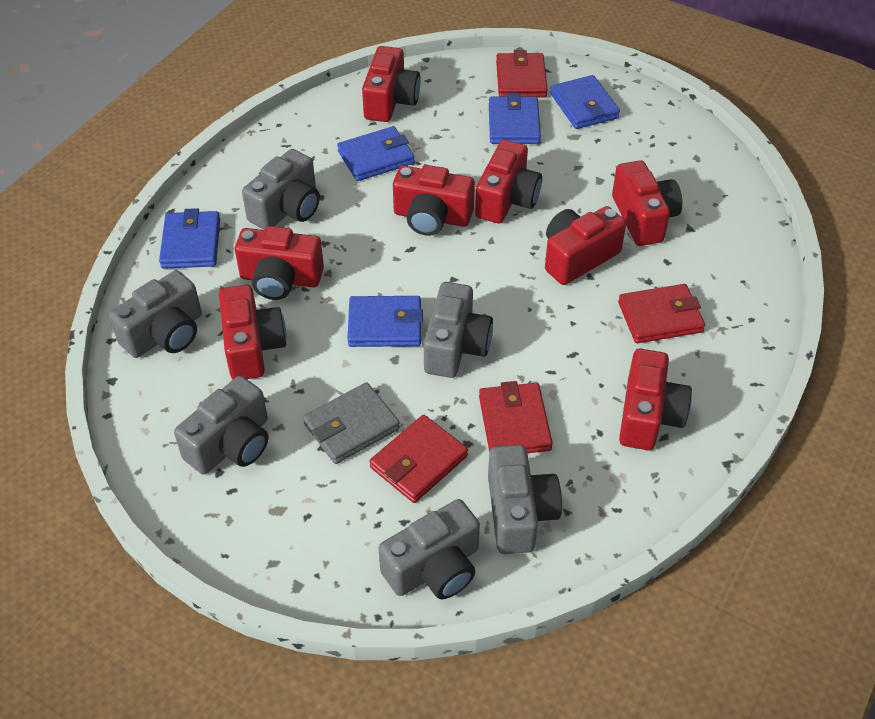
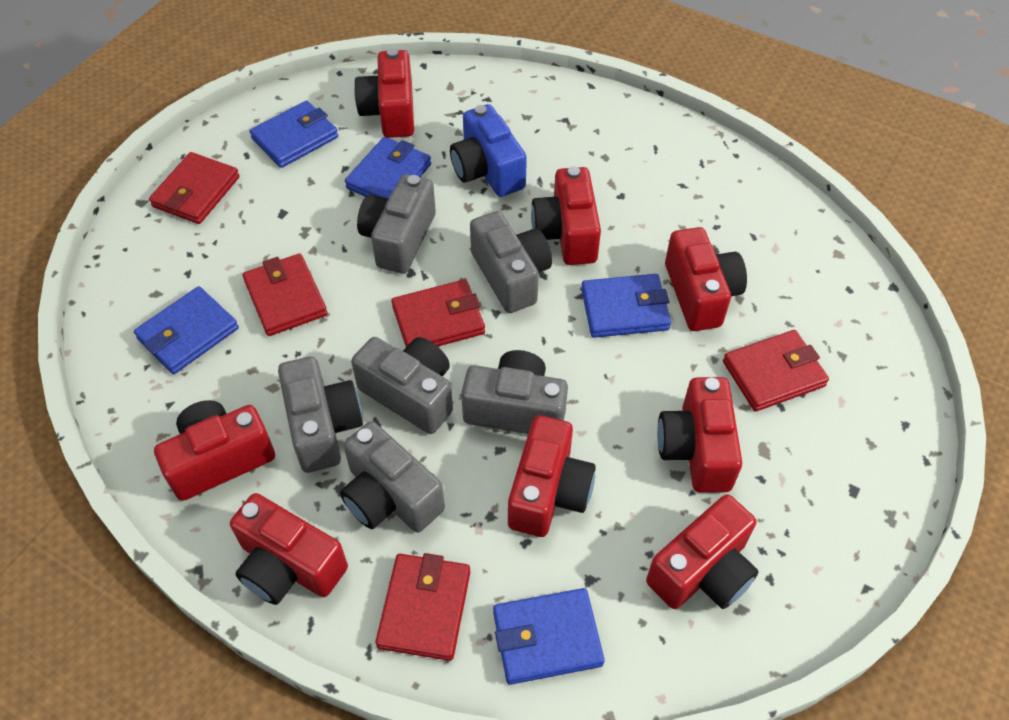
blue camera: 0 -> 1
grey wallet: 1 -> 0
red wallet: 4 -> 5

